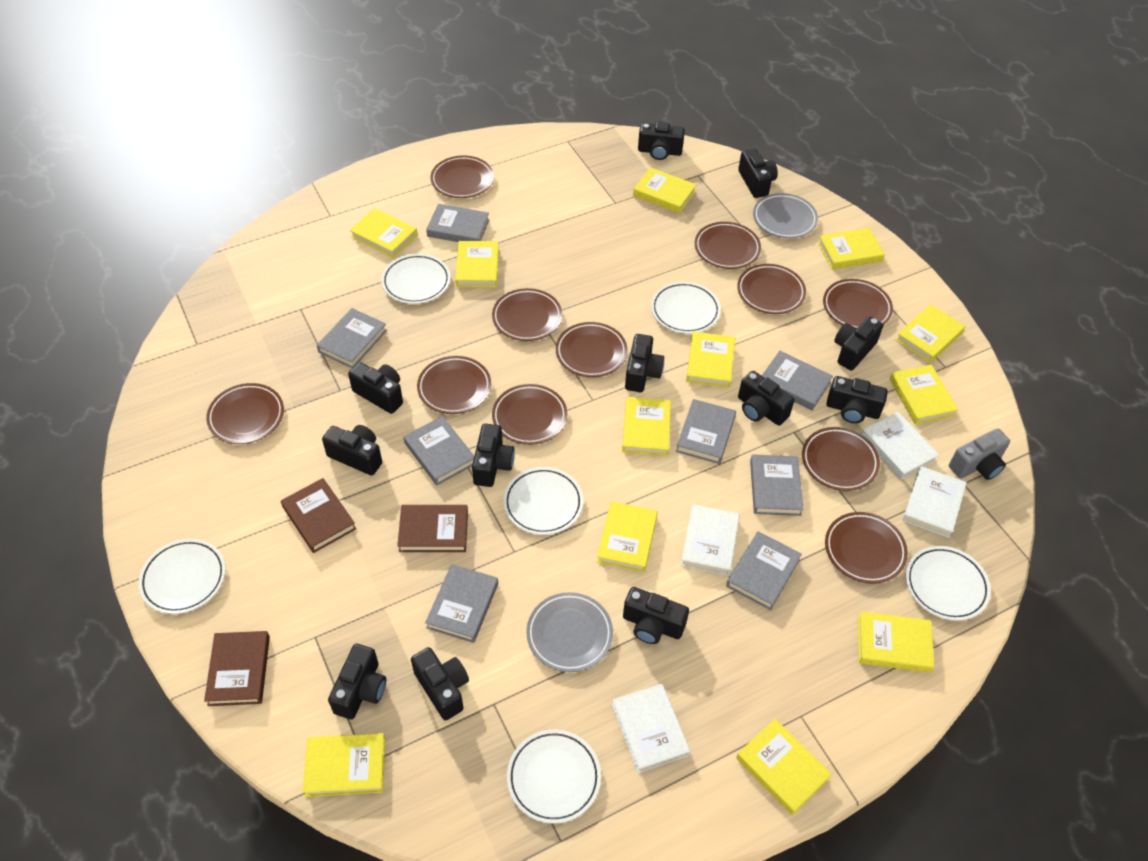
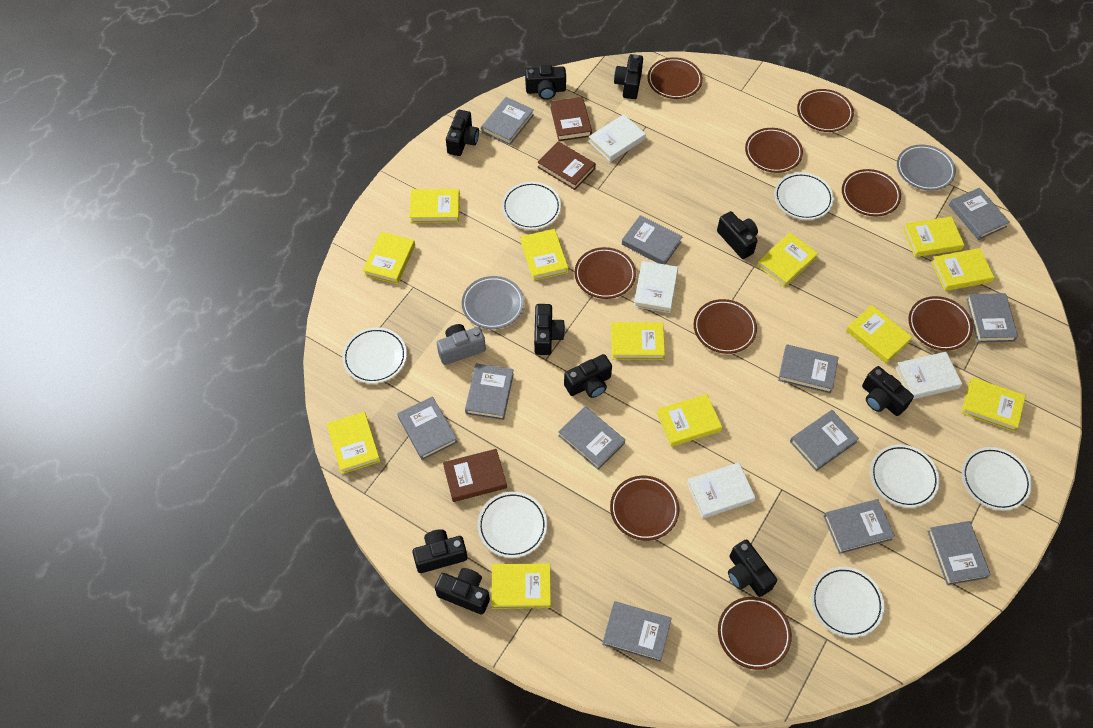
black camera: 12 -> 10
brown plate: 11 -> 9
grey book: 8 -> 12
white plate: 6 -> 7

